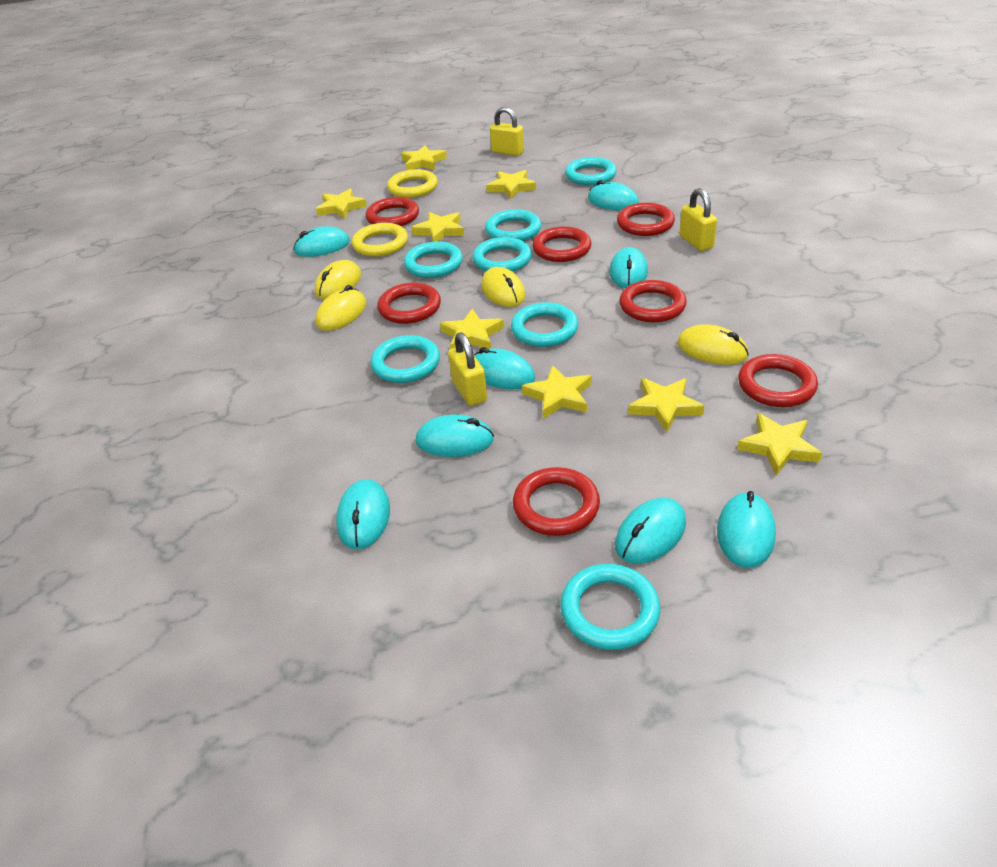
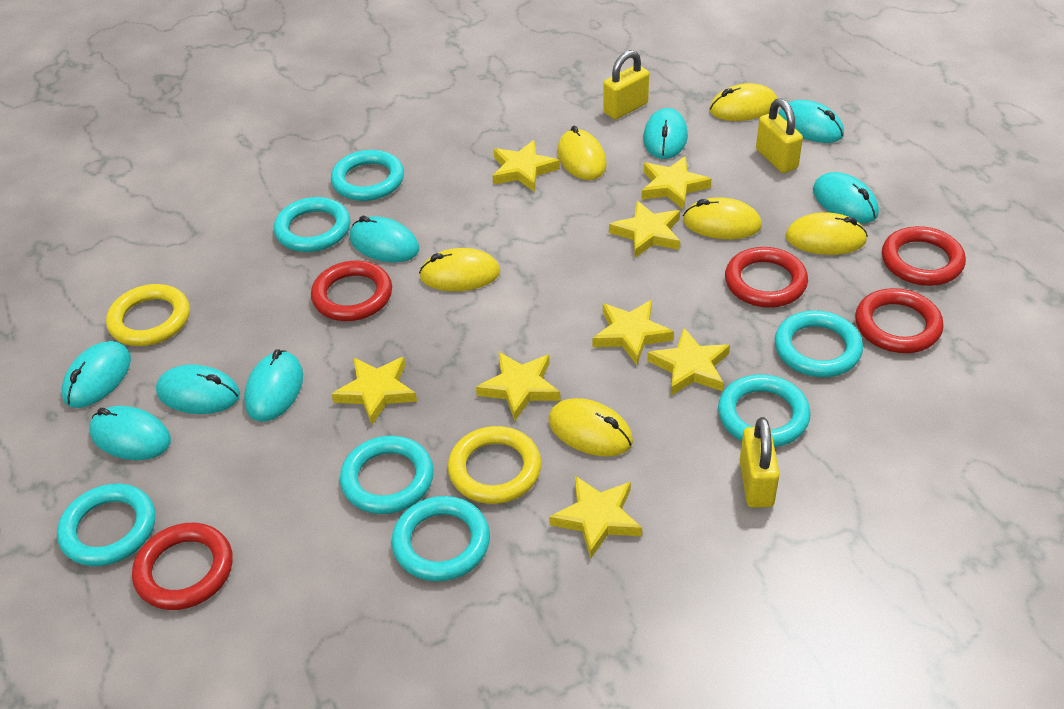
red ring: 7 -> 5
yellow mouse: 4 -> 6

